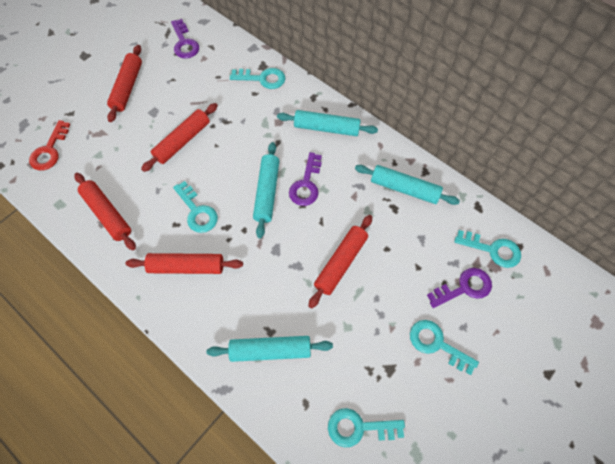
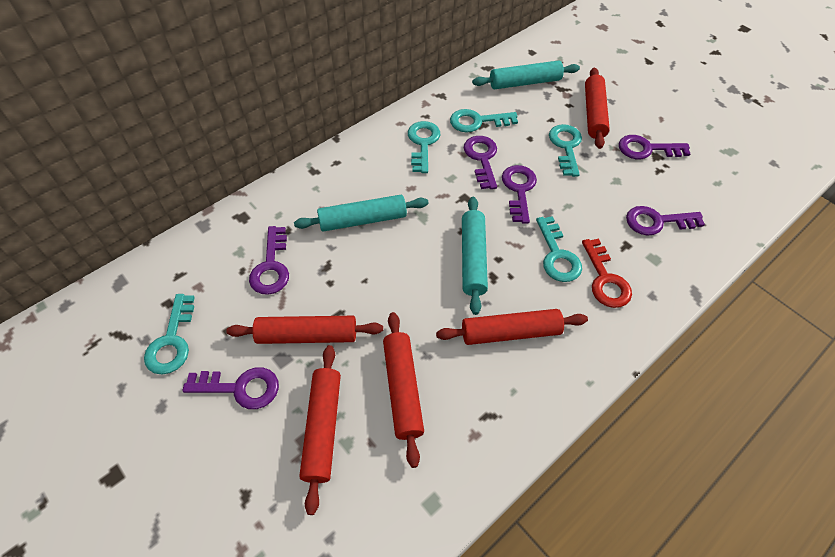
purple key: 3 -> 6
turquoise rolling pin: 4 -> 3

